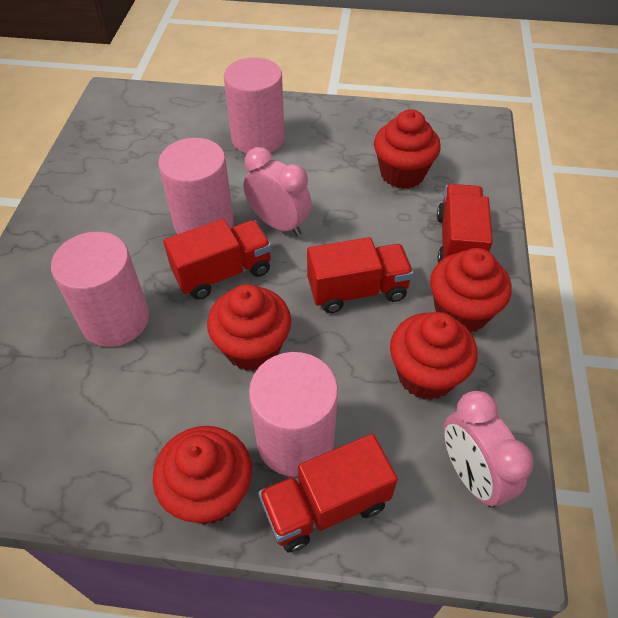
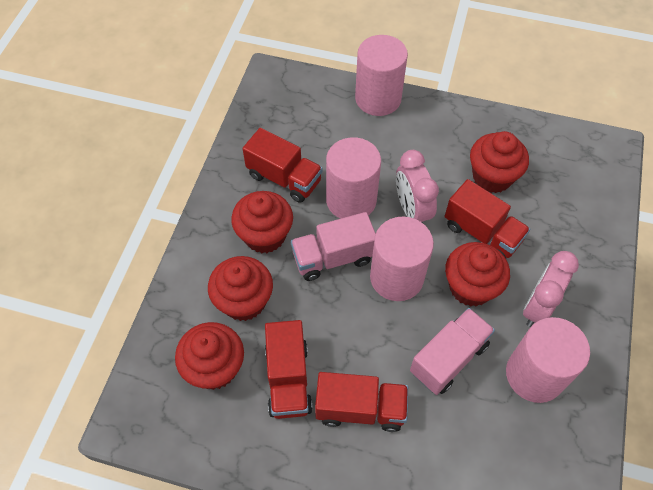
pink truck: 0 -> 2

